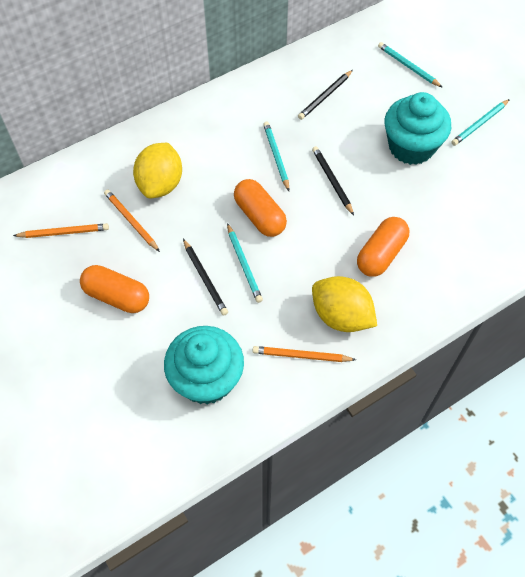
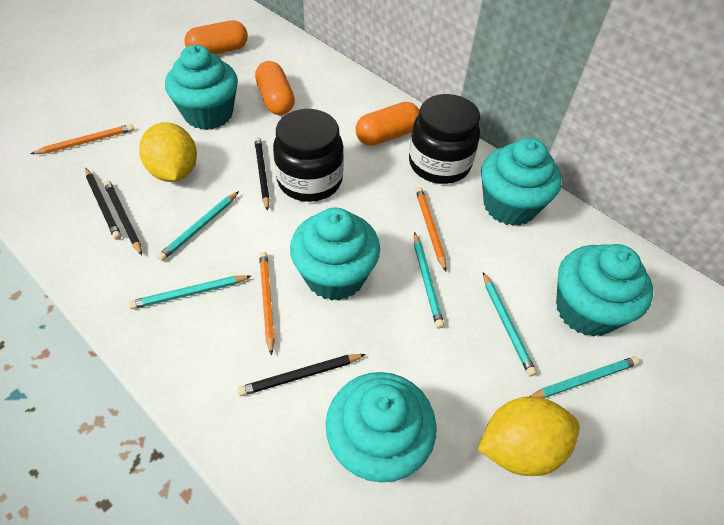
black jar: 0 -> 2
black pencil: 3 -> 4
turquoise cupcake: 2 -> 5
turquoise pencil: 4 -> 5

